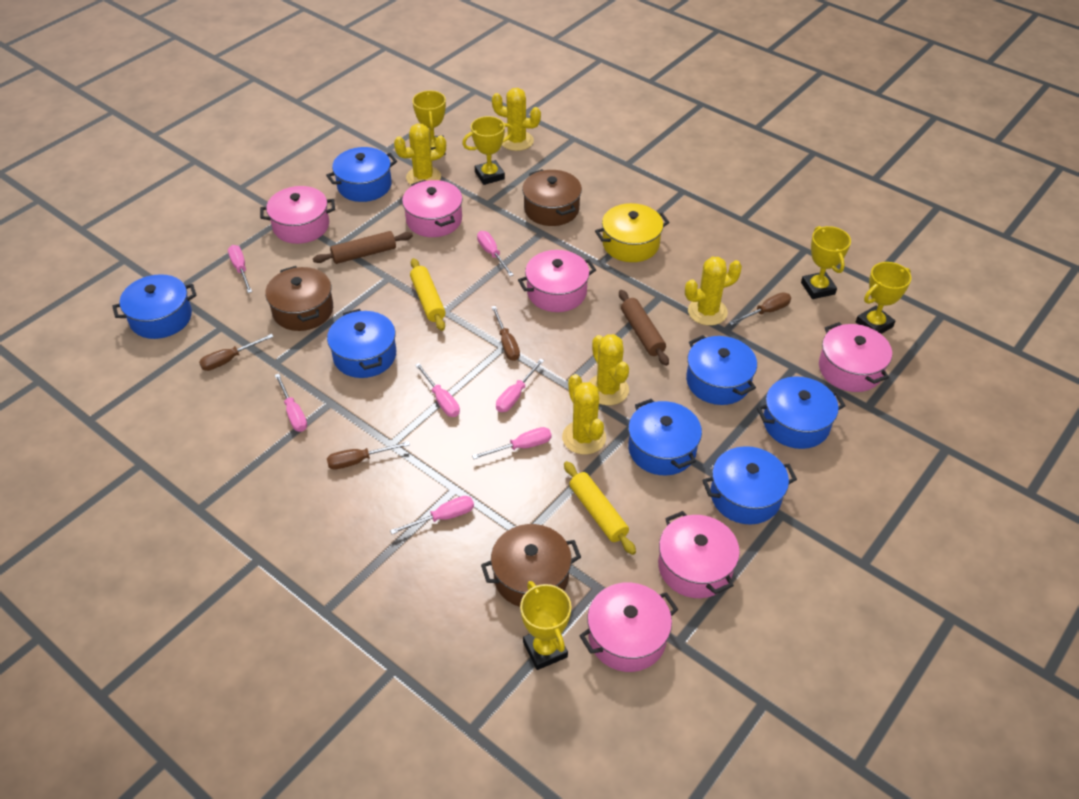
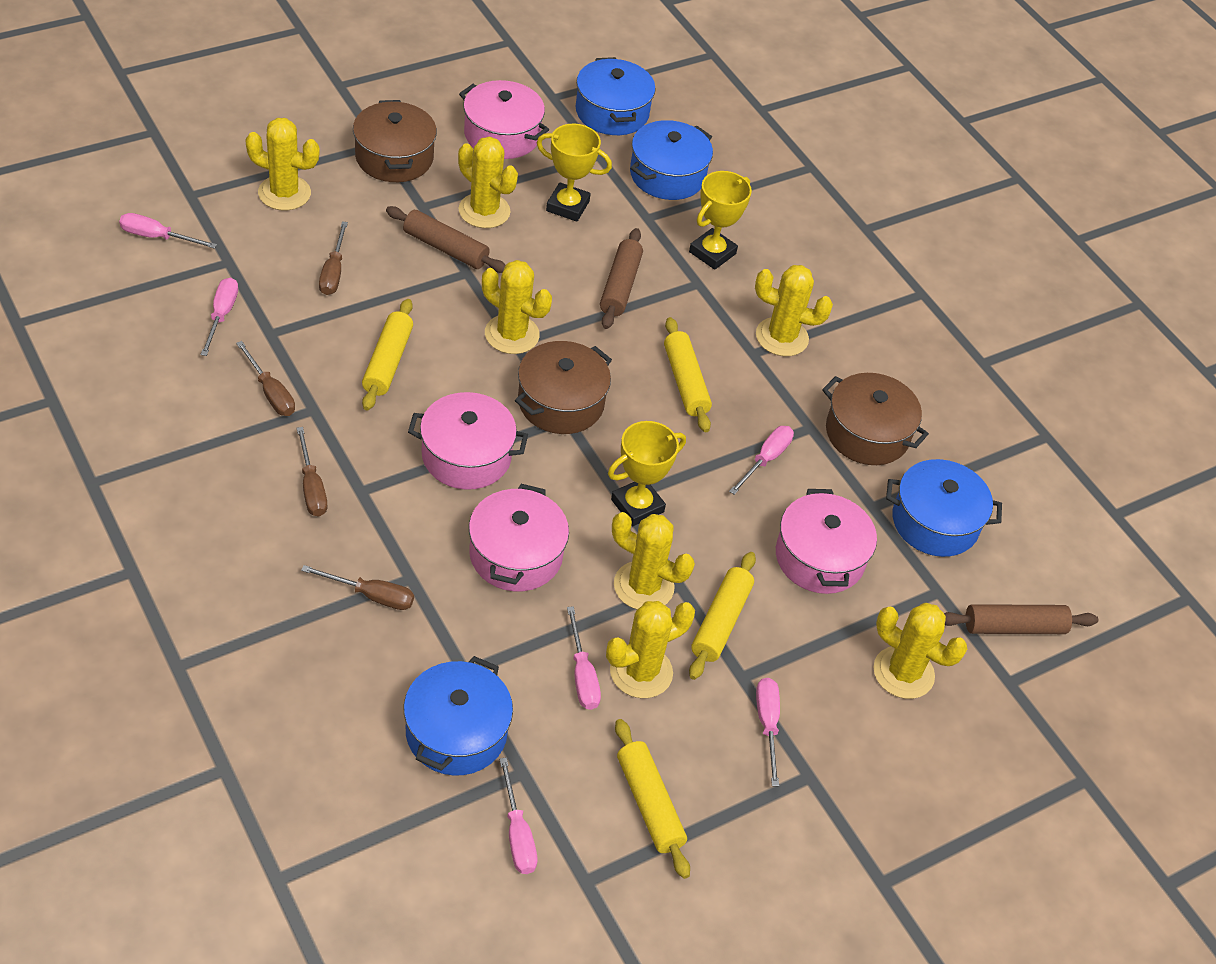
blue pot: 7 -> 4
brown rolling pin: 2 -> 3
pink pot: 6 -> 4
pink screwdriver: 7 -> 6
yellow cactus: 5 -> 7
yellow pot: 1 -> 0
yellow rolling pin: 2 -> 4
yellow trophy: 5 -> 3

